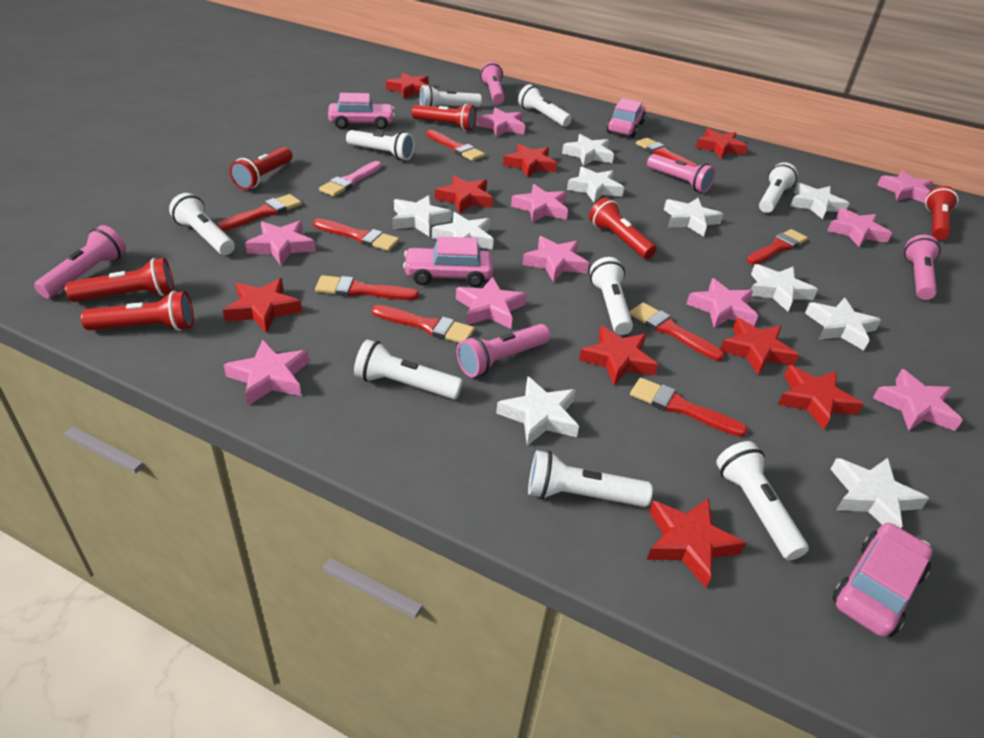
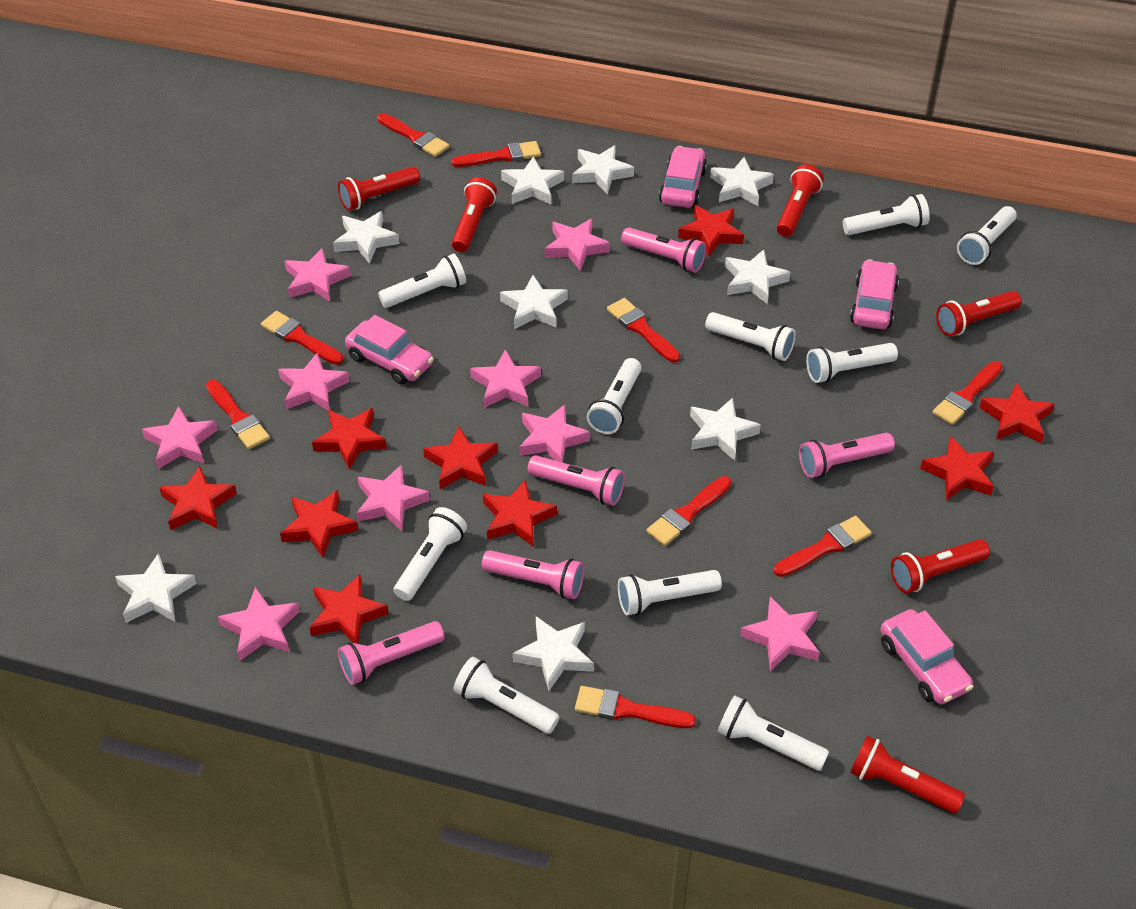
pink brush: 1 -> 0
pink star: 10 -> 9
white flashlight: 9 -> 10
white star: 10 -> 9

